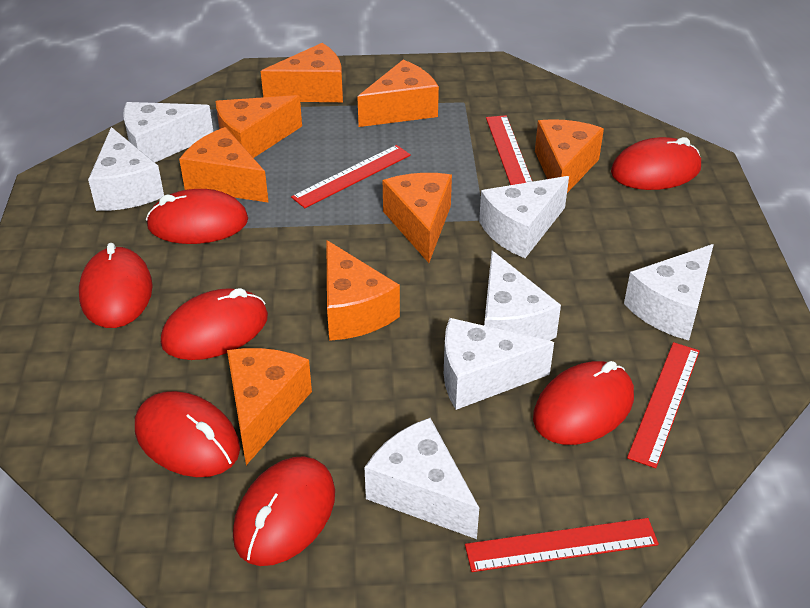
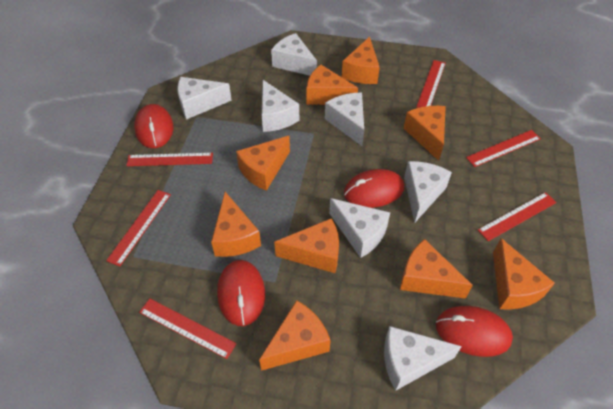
orange cheese: 8 -> 9
red mouse: 7 -> 4
red ruler: 4 -> 6

